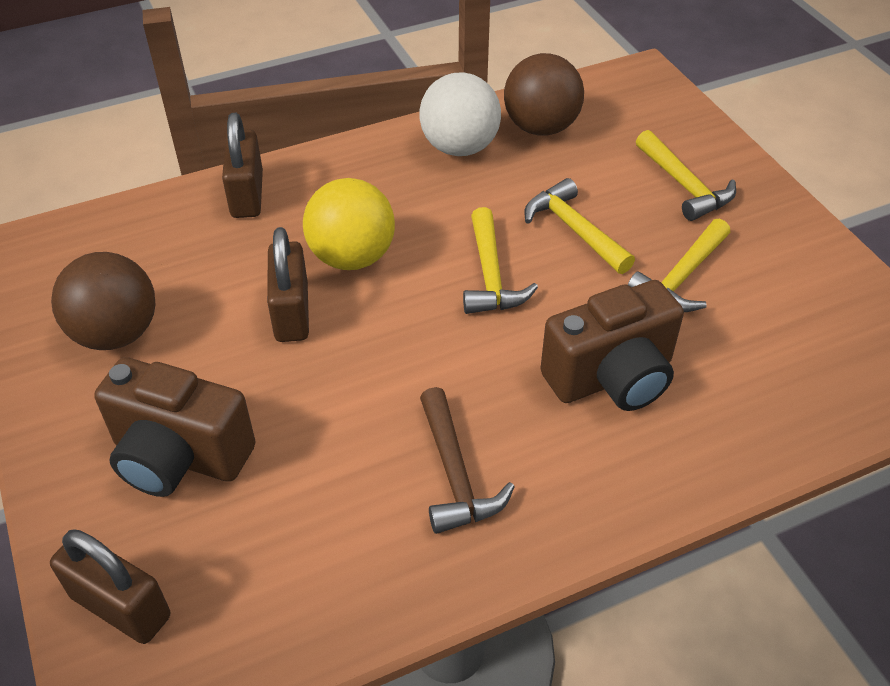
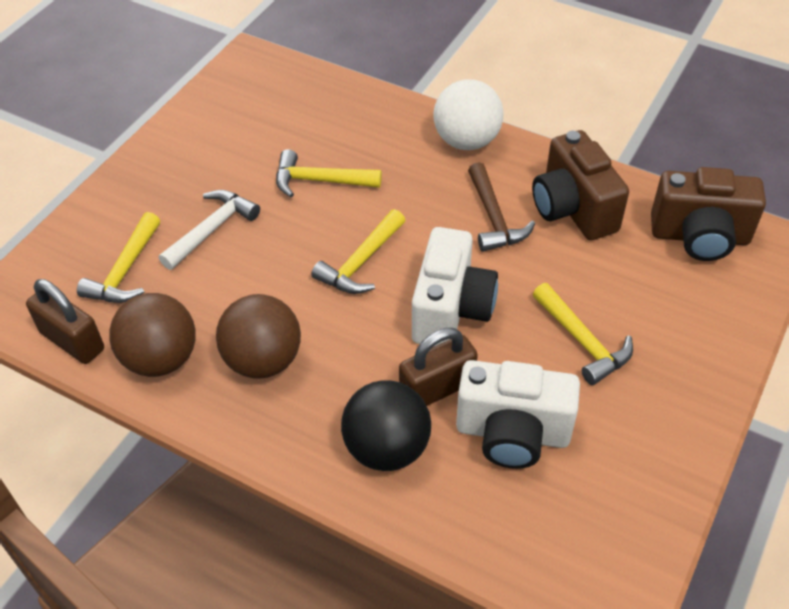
black ball: 0 -> 1
brown padlock: 3 -> 2
white camera: 0 -> 2
white hammer: 0 -> 1
yellow ball: 1 -> 0

